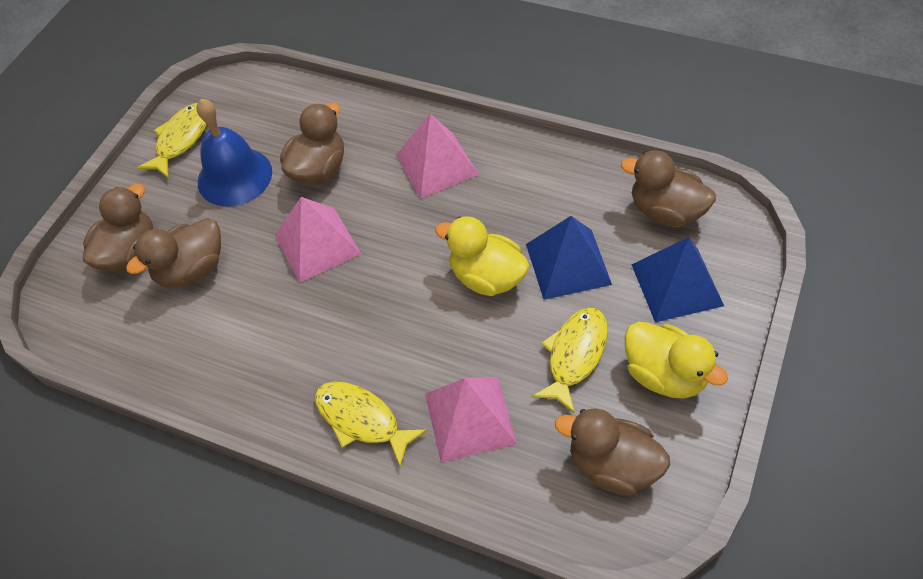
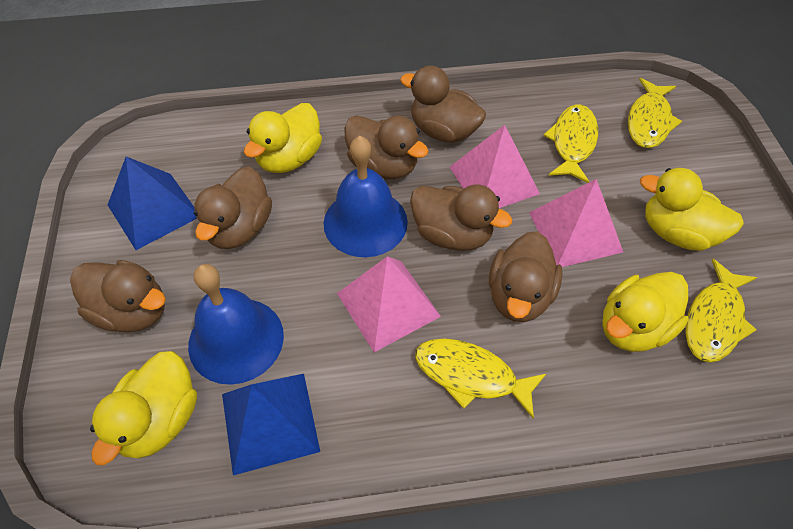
blue bell: 1 -> 2
brown duck: 5 -> 6
yellow duck: 2 -> 4
yellow fish: 3 -> 4

